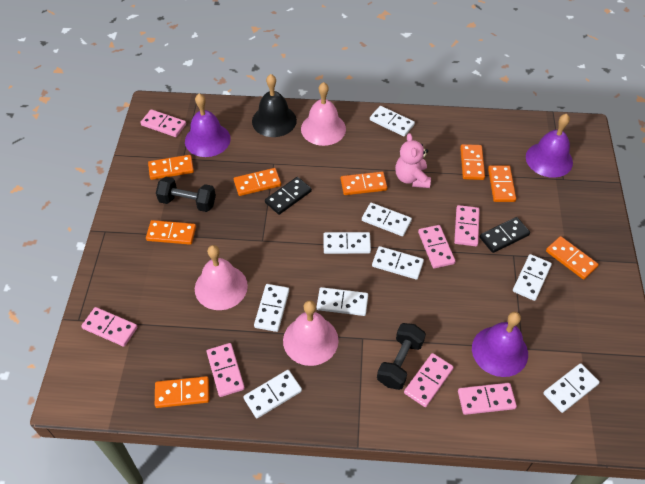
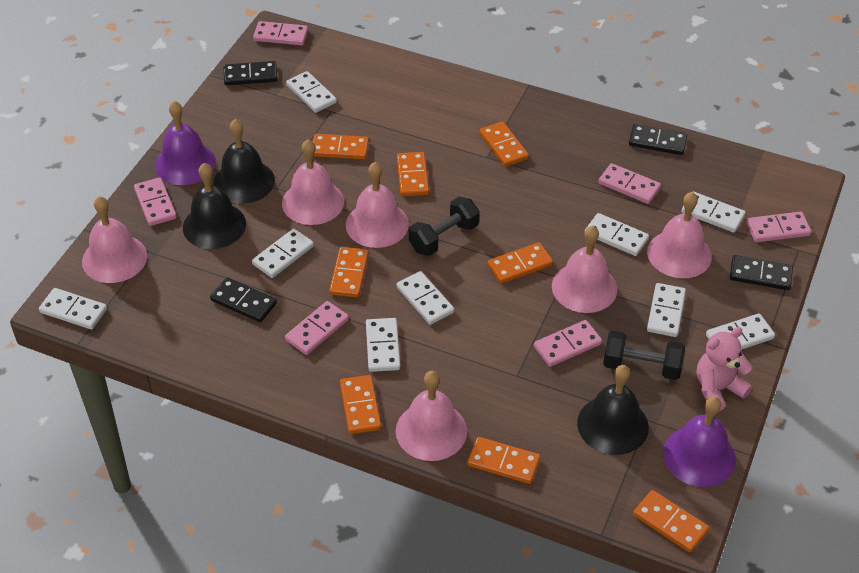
black bell: 1 -> 3
black domino: 2 -> 4
pink bell: 3 -> 6
pink domino: 7 -> 6
purple bell: 3 -> 2

